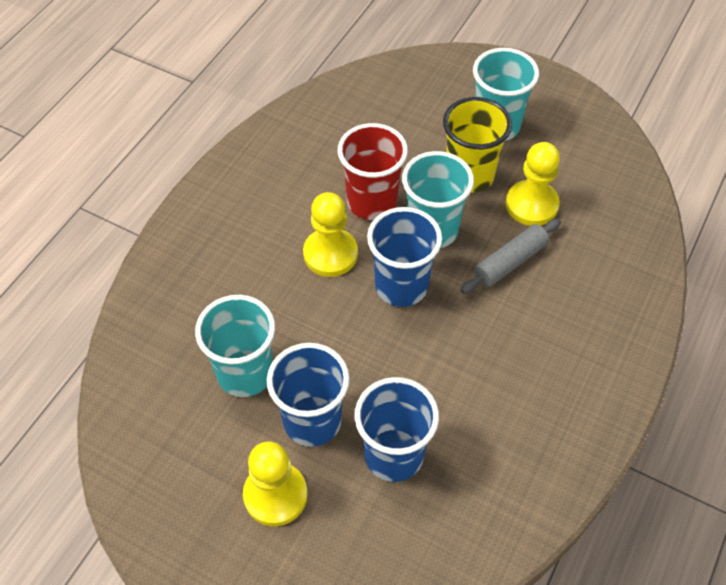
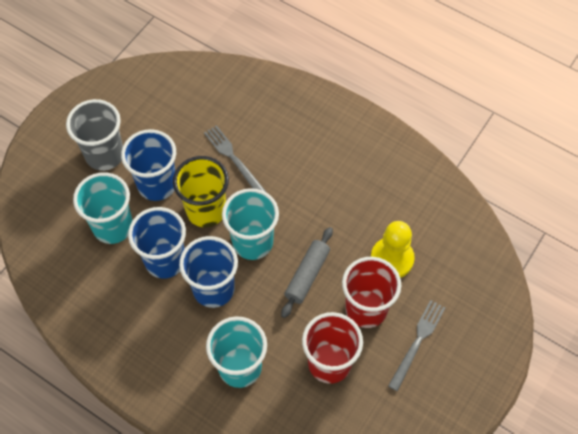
grey cup: 0 -> 1
grey fork: 0 -> 2
red cup: 1 -> 2
yellow pawn: 3 -> 1

